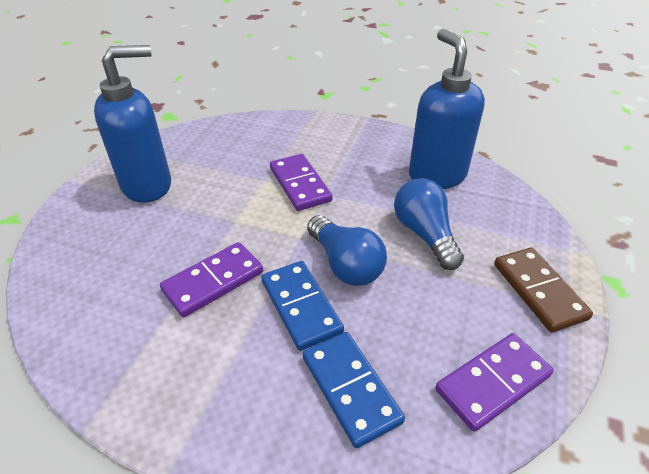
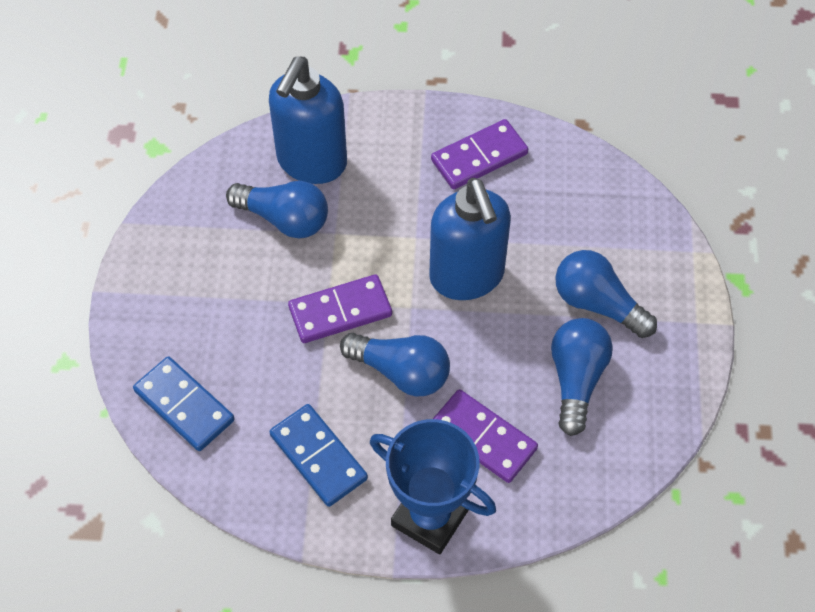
blue light bulb: 2 -> 4
blue trophy: 0 -> 1
brown domino: 1 -> 0

